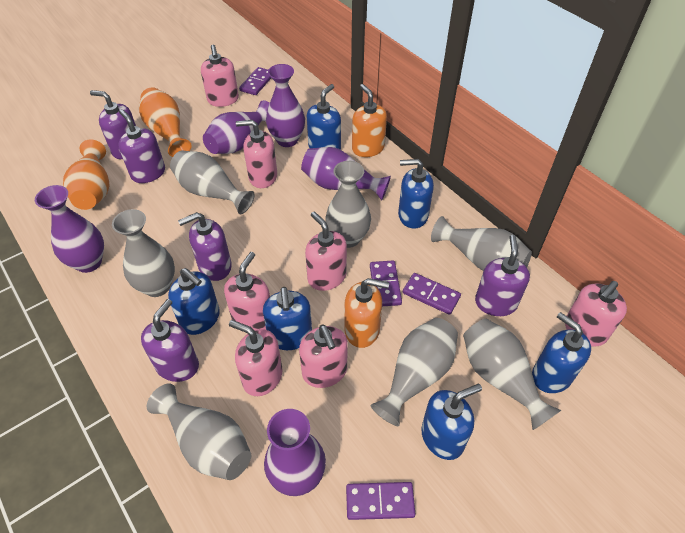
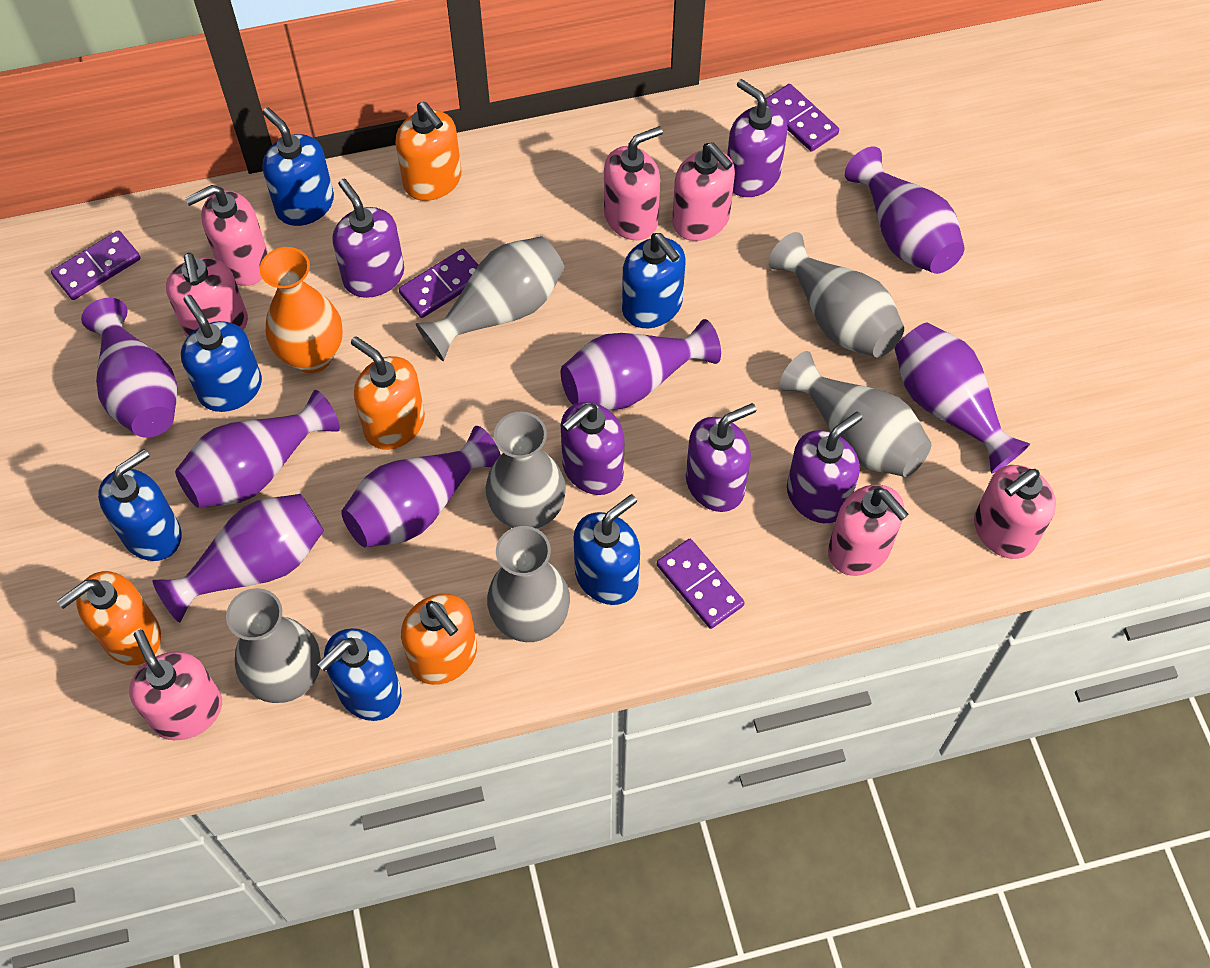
grey vase: 7 -> 6
orange soap dispenser: 2 -> 4
orange vase: 2 -> 1
purple vase: 5 -> 7

